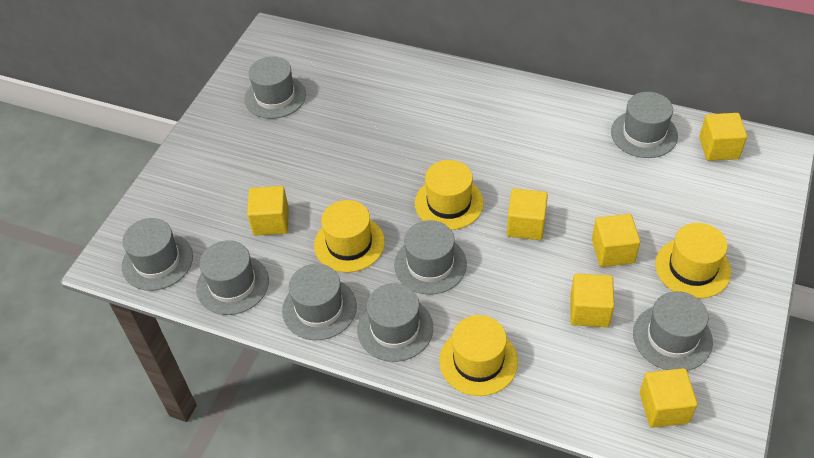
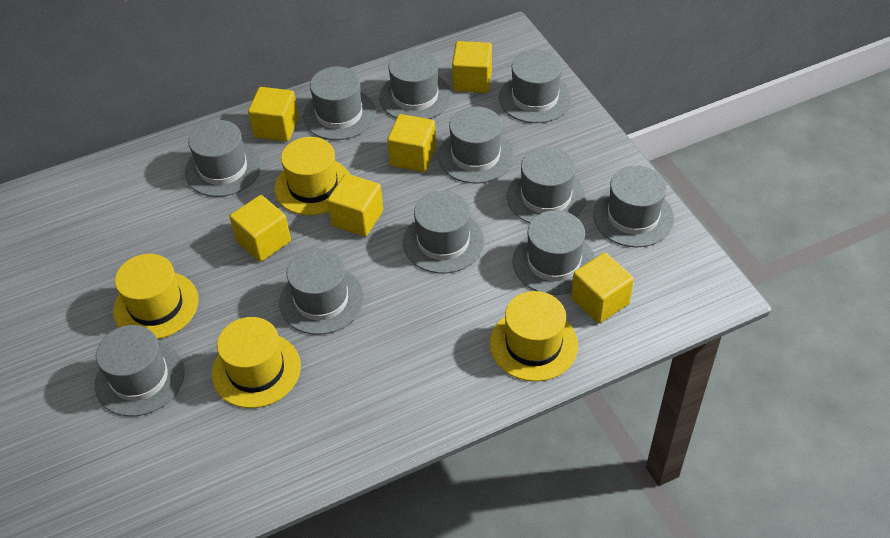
grey hat: 8 -> 11

